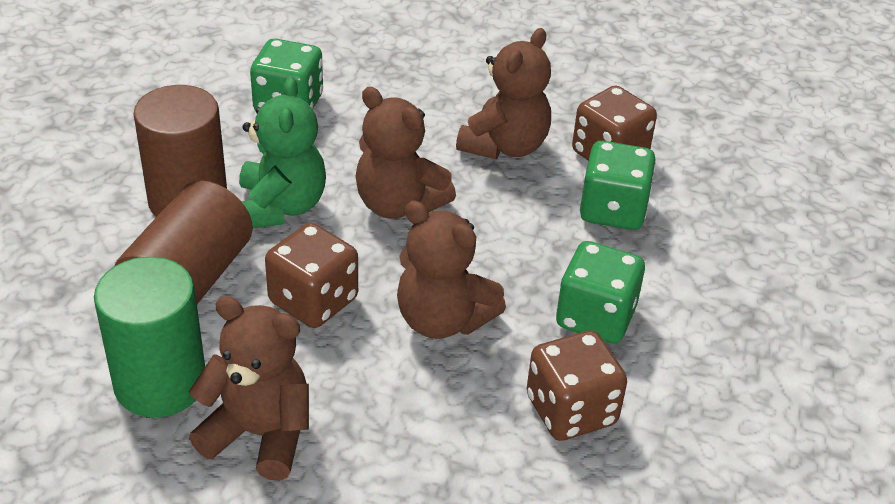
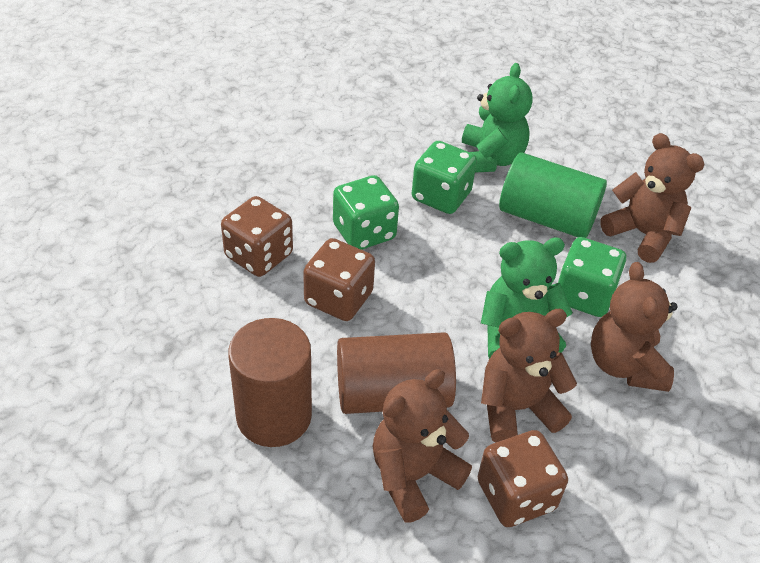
green teddy bear: 1 -> 2

